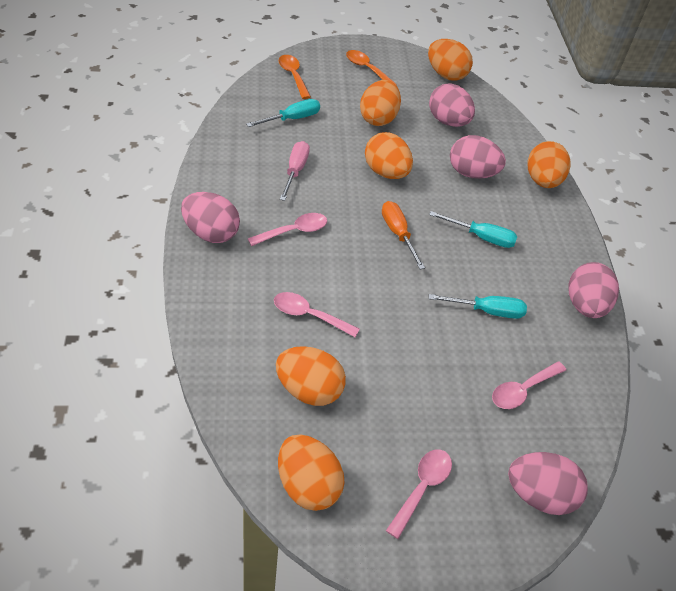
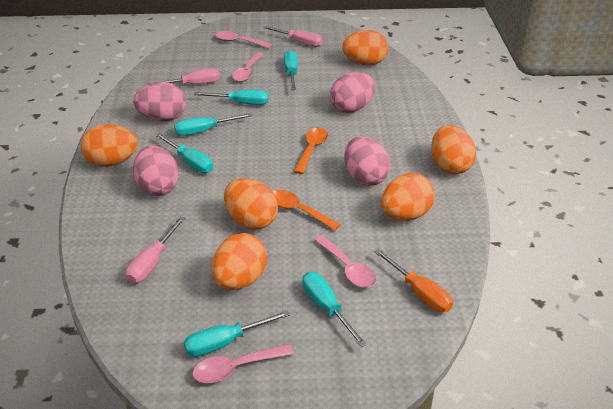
pink egg: 5 -> 4
pink screwdriver: 1 -> 3
turquoise screwdriver: 3 -> 6

